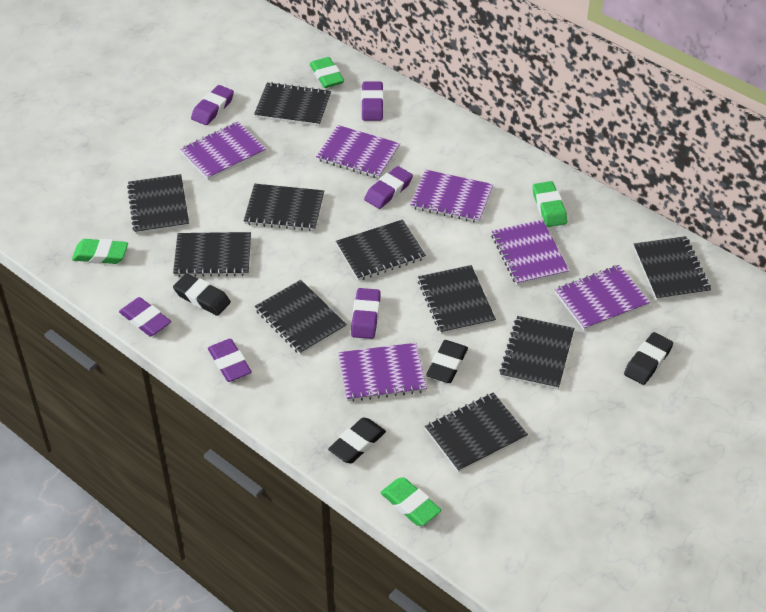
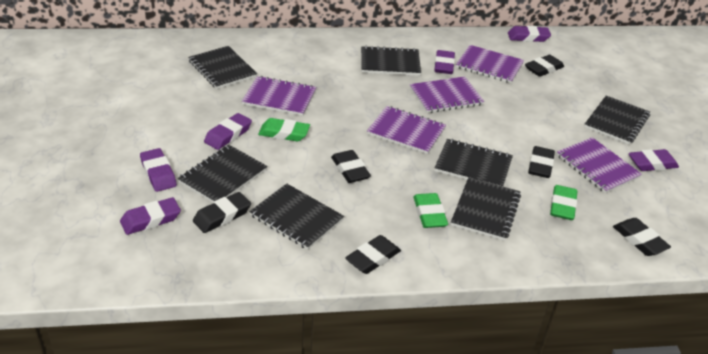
black eraser: 4 -> 6
black notebook: 10 -> 7
green eraser: 4 -> 3
purple notebook: 6 -> 5

